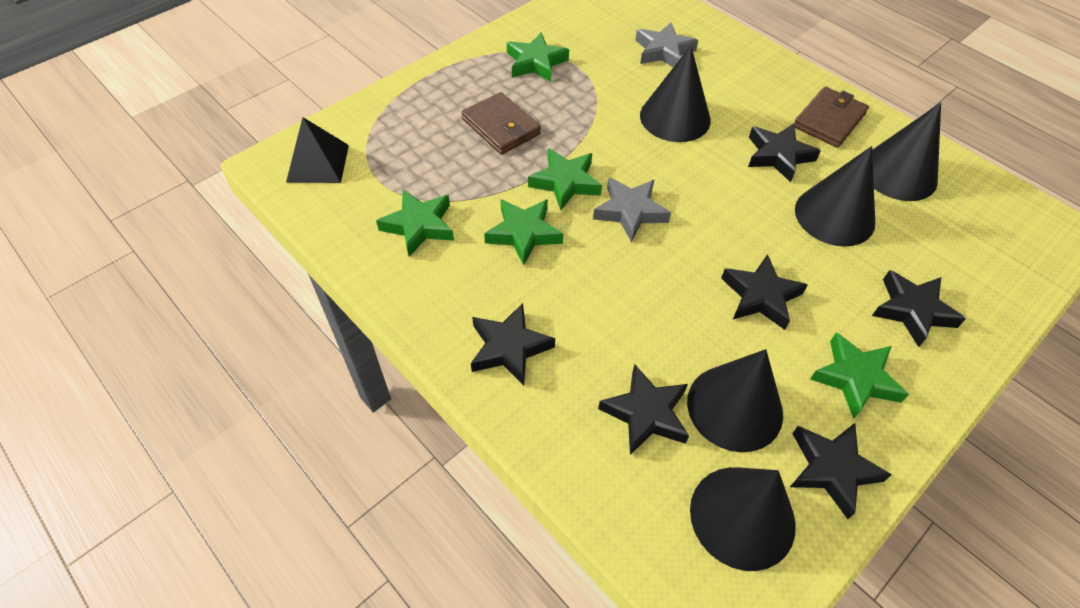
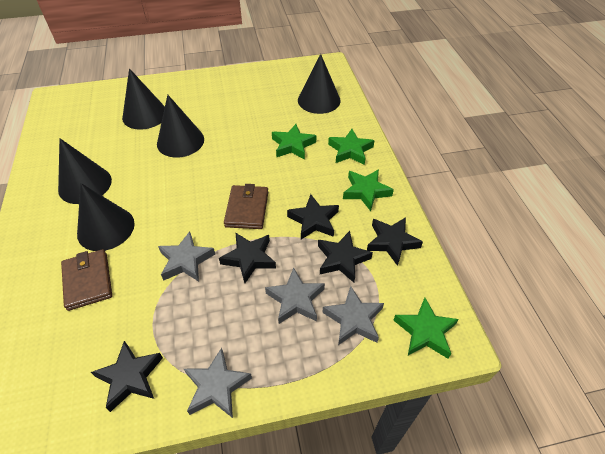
black pyramid: 1 -> 0
black star: 6 -> 5
green star: 5 -> 4
grey star: 2 -> 4

